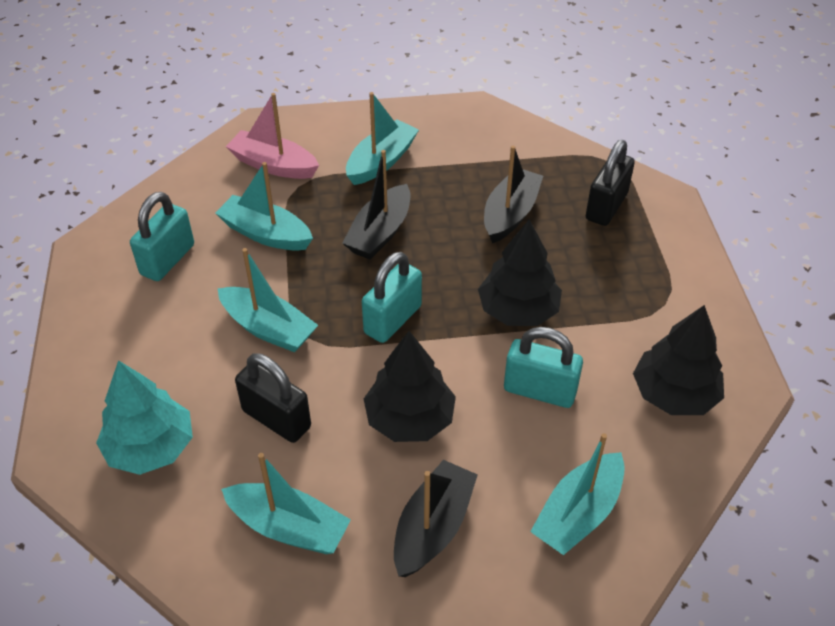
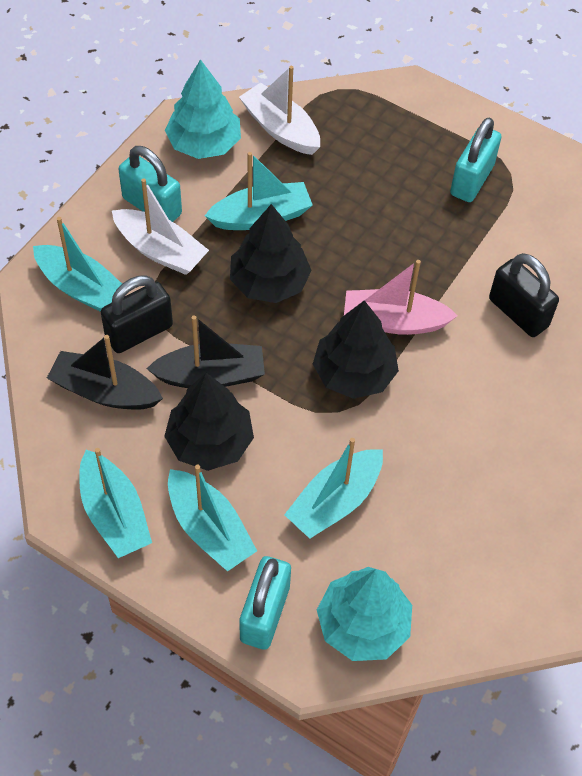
black boat: 3 -> 2
turquoise tree: 1 -> 2
white boat: 0 -> 2

